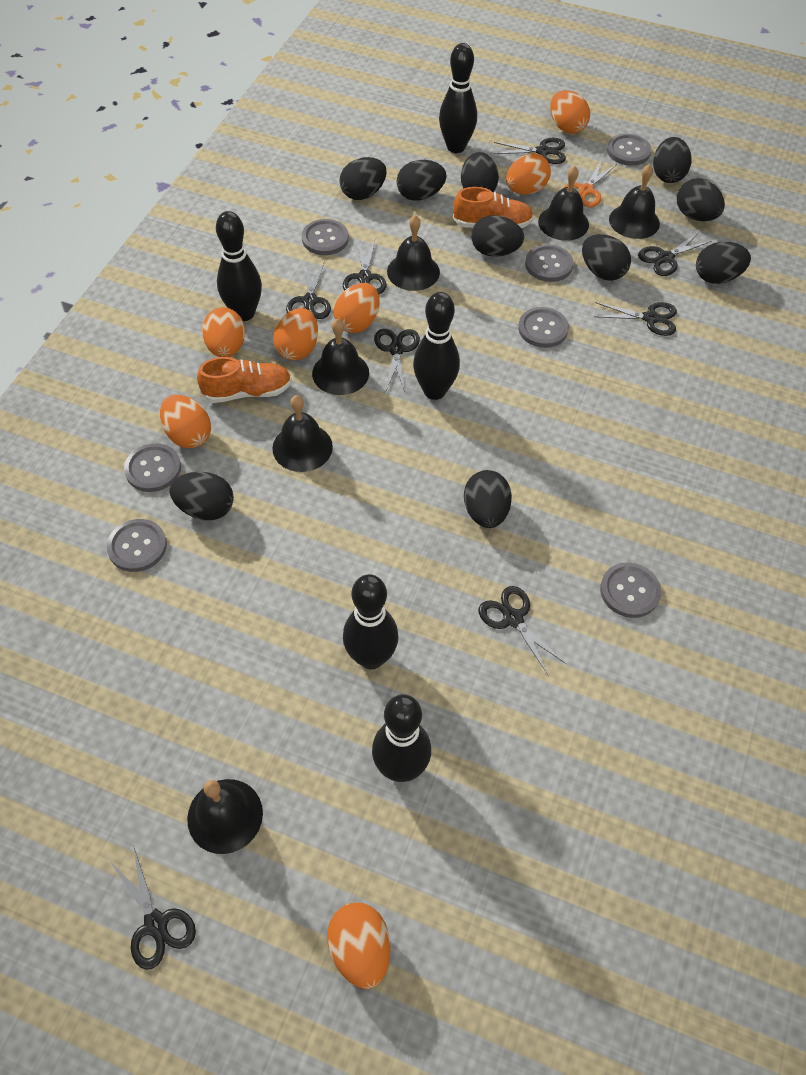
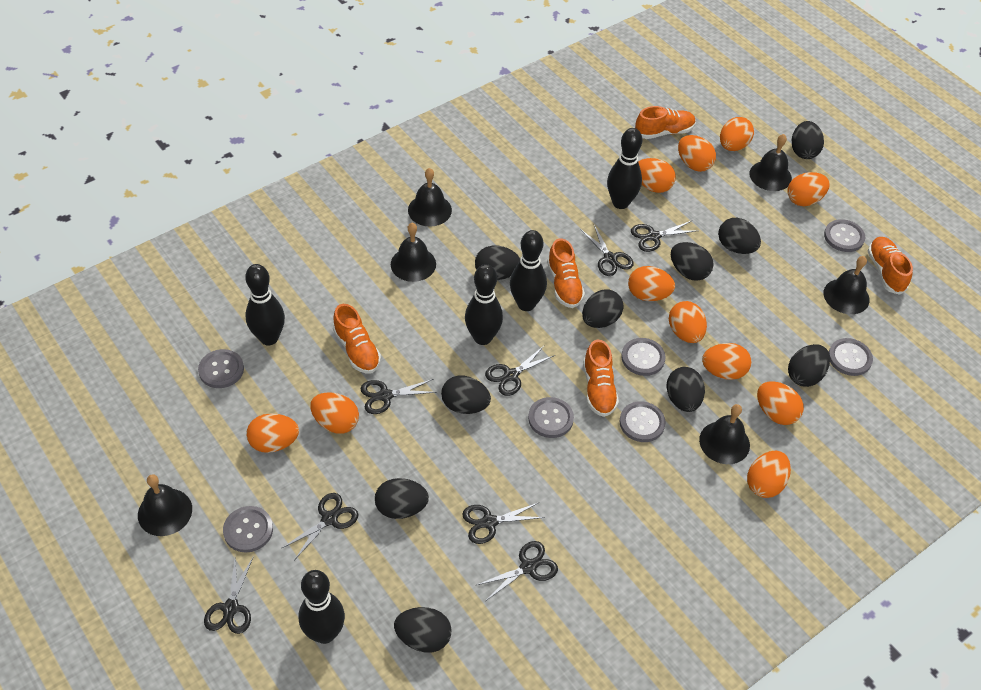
orange egg: 7 -> 11
orange scissors: 1 -> 0
orange shoe: 2 -> 5

